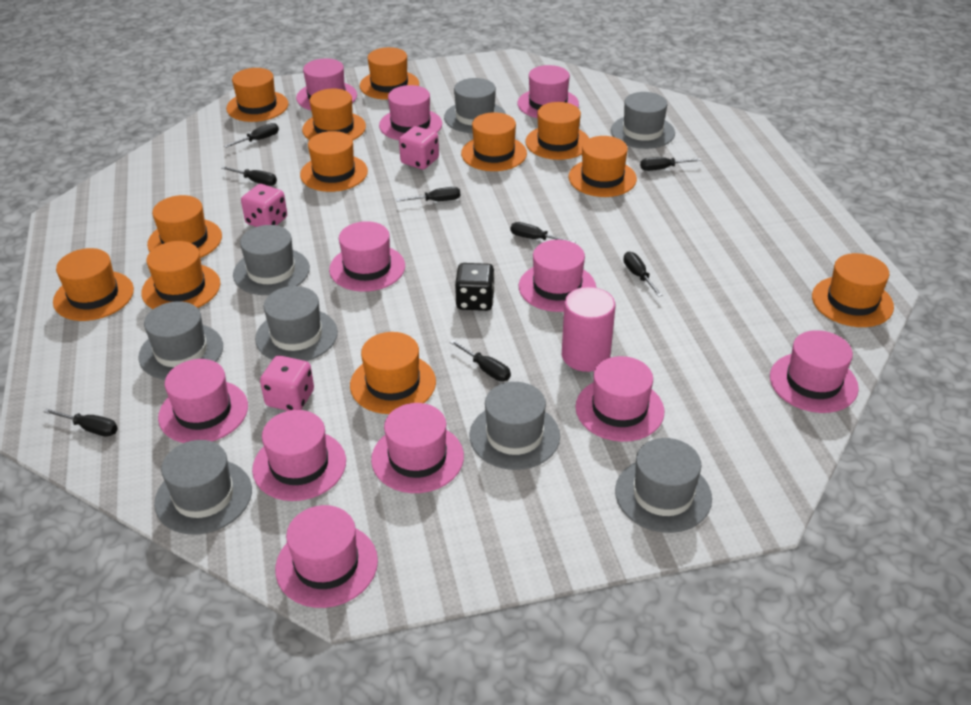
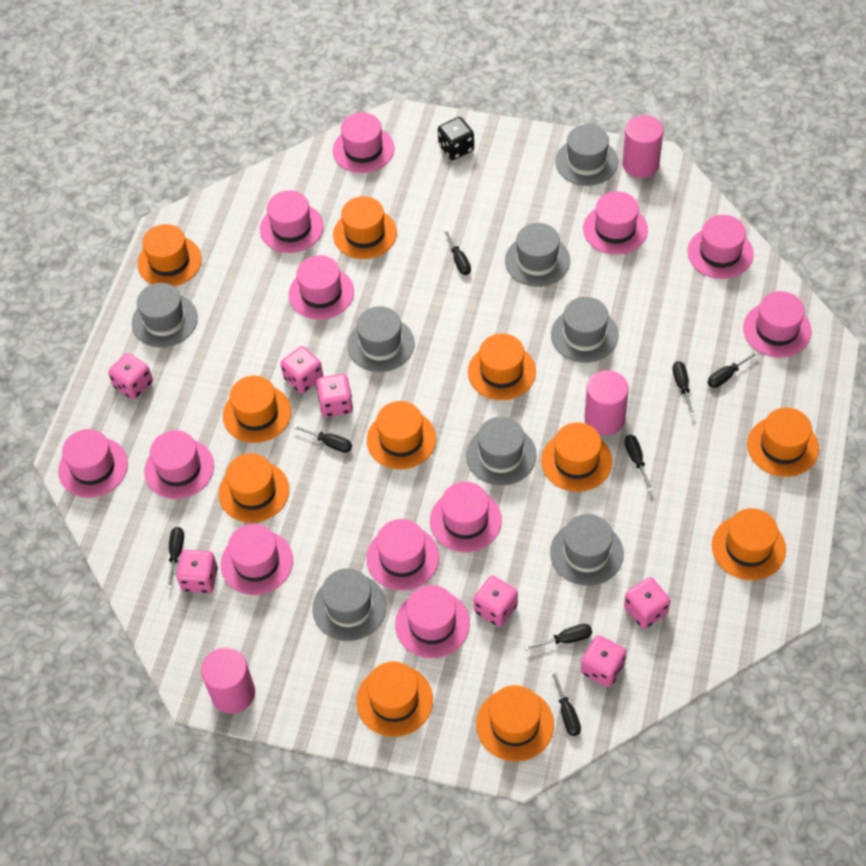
orange hat: 12 -> 11
pink cylinder: 1 -> 3
pink dice: 3 -> 7
pink hat: 11 -> 12

